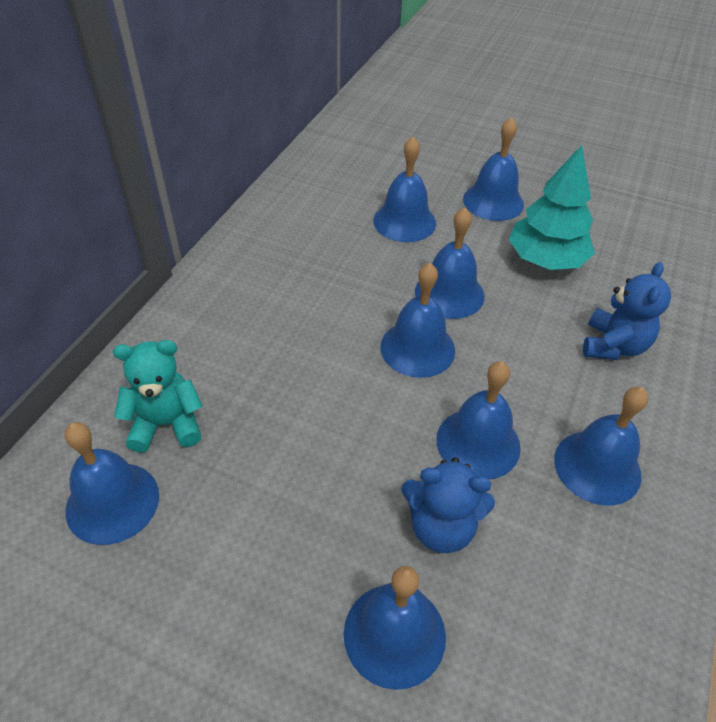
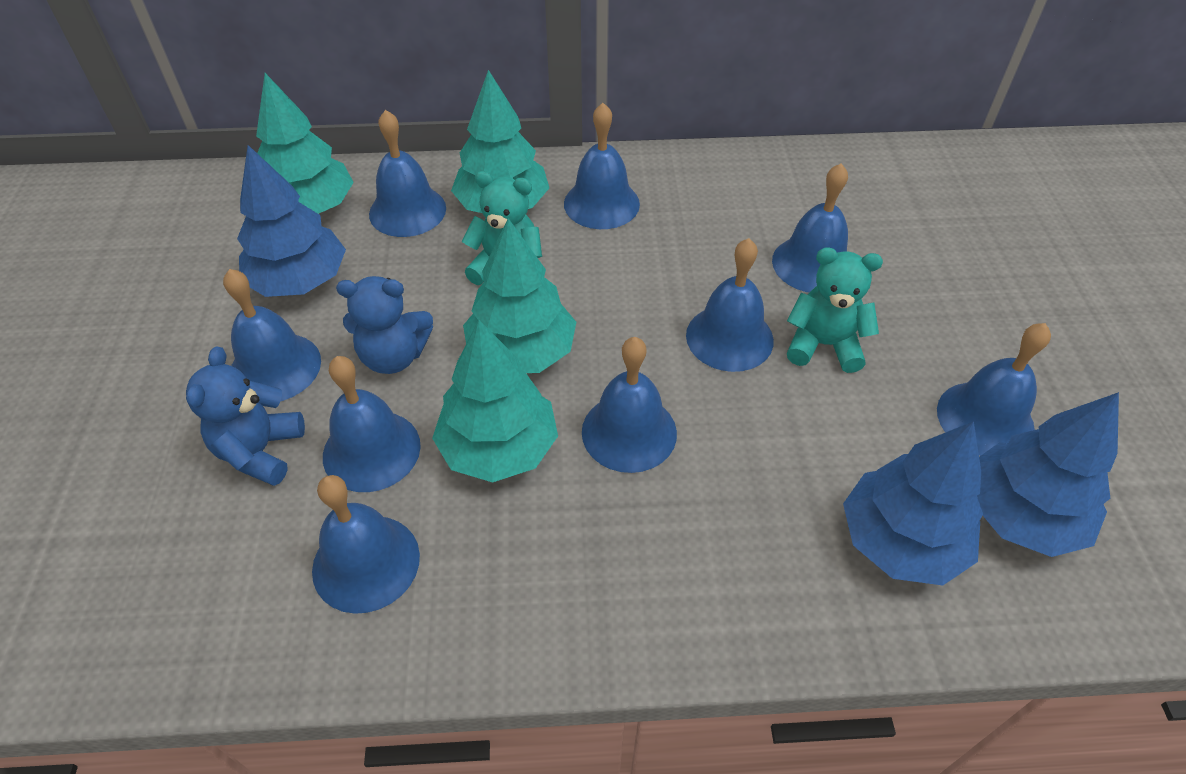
blue bell: 8 -> 9
blue tree: 0 -> 3
turquoise teddy bear: 1 -> 2
turquoise tree: 1 -> 4

